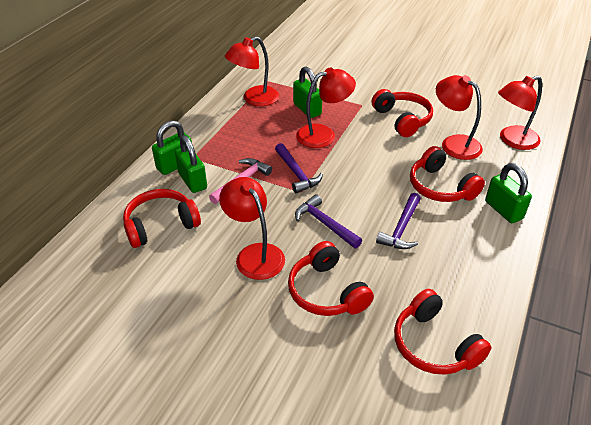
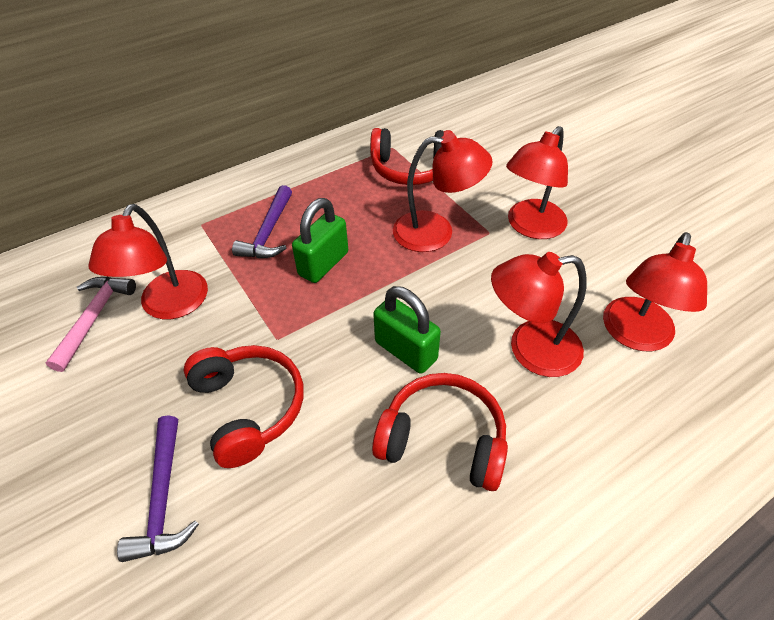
green padlock: 4 -> 2
purple hammer: 3 -> 2
red headphones: 5 -> 3

